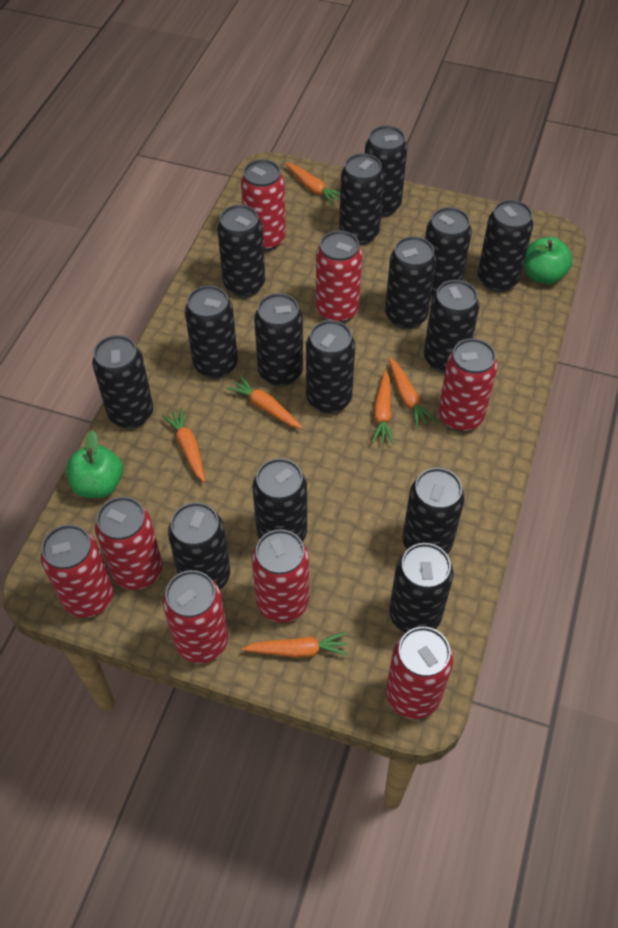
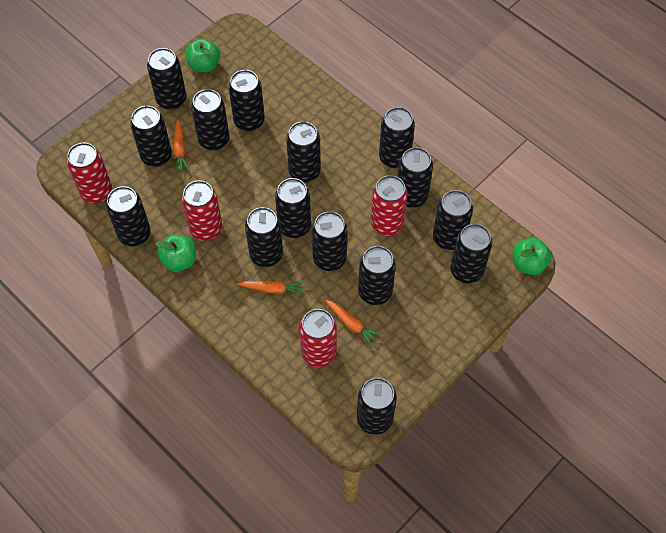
green apple: 2 -> 3
orange carrot: 6 -> 3
red can: 8 -> 4

